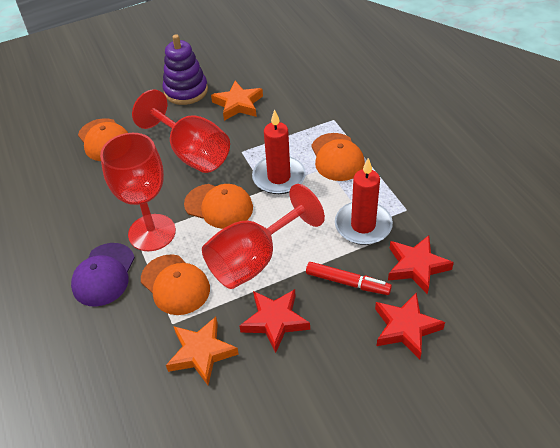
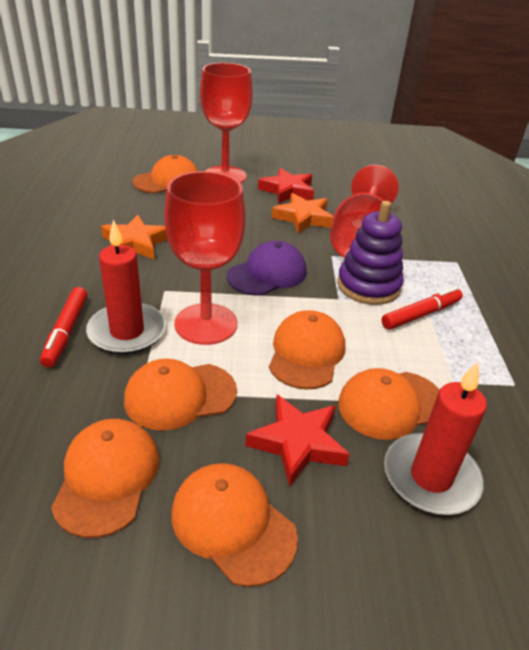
orange cap: 4 -> 6
red marker: 1 -> 2
red star: 3 -> 2

